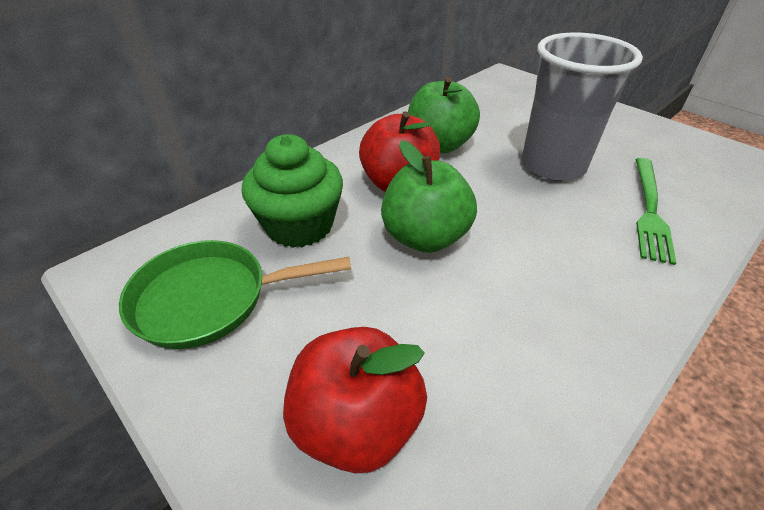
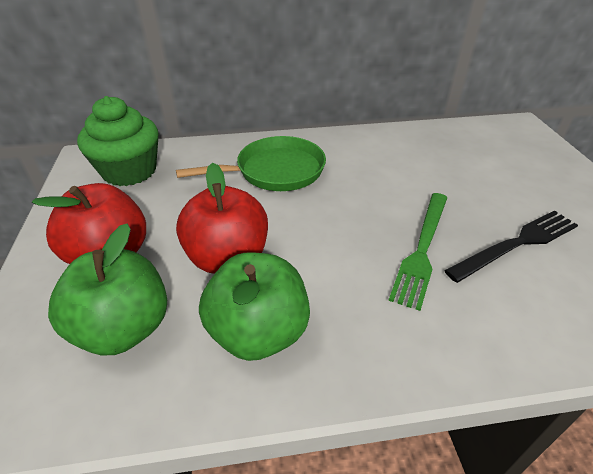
black fork: 0 -> 1
grey cup: 1 -> 0

